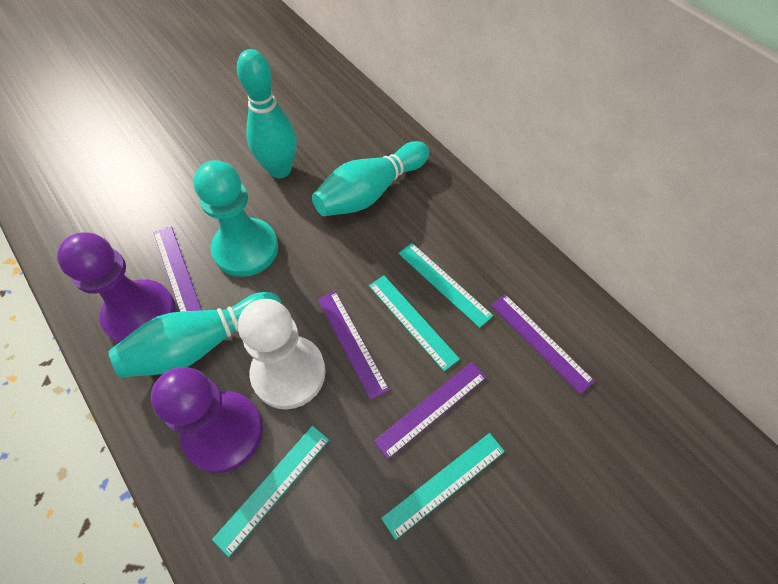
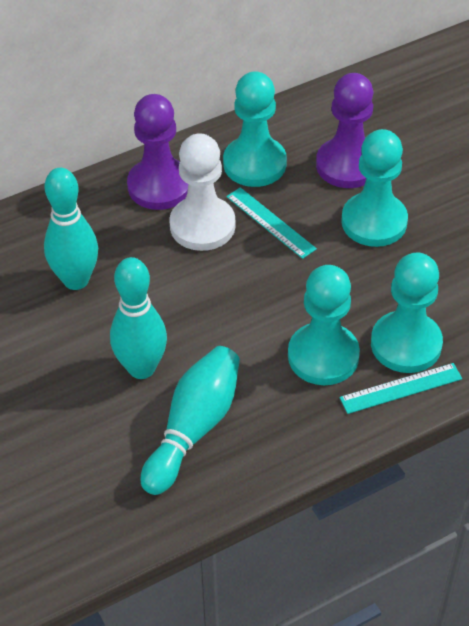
purple ruler: 4 -> 0
turquoise pawn: 1 -> 4
turquoise ruler: 4 -> 2

